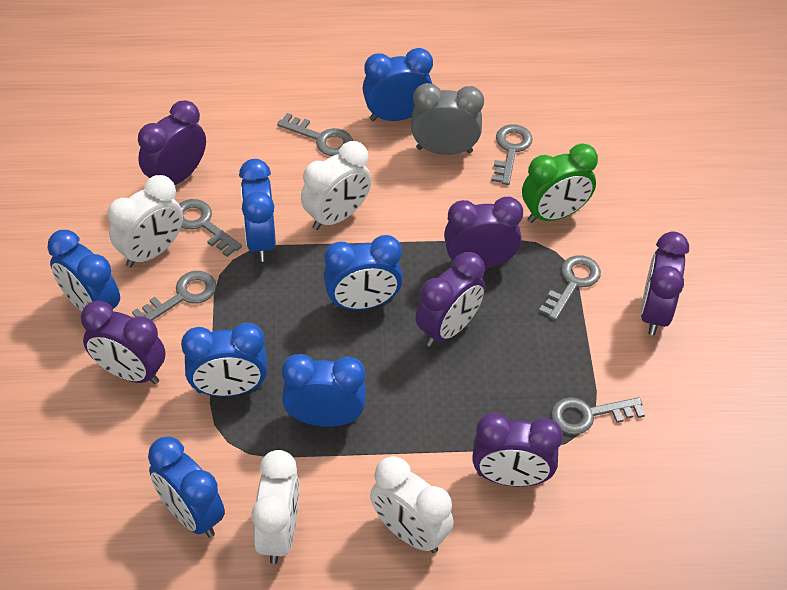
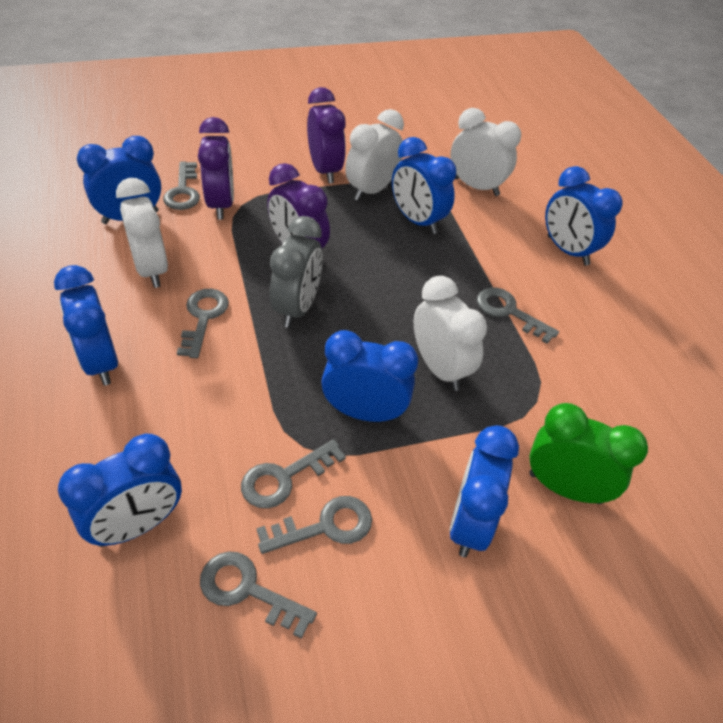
purple clock: 6 -> 3

